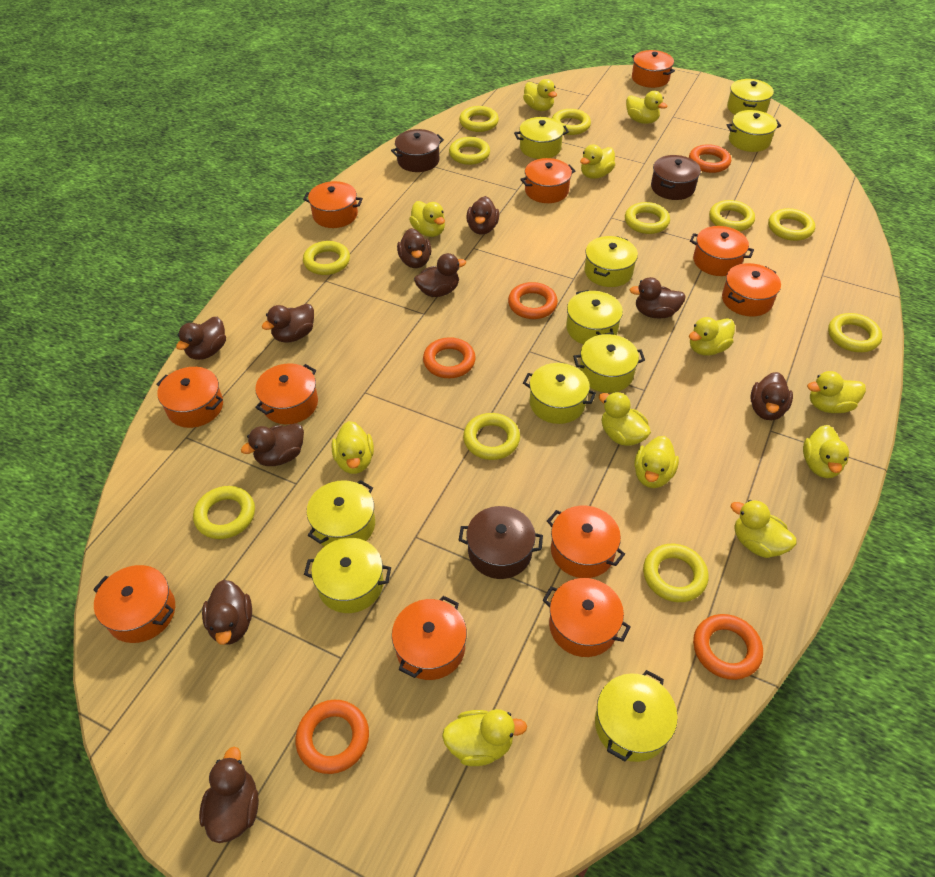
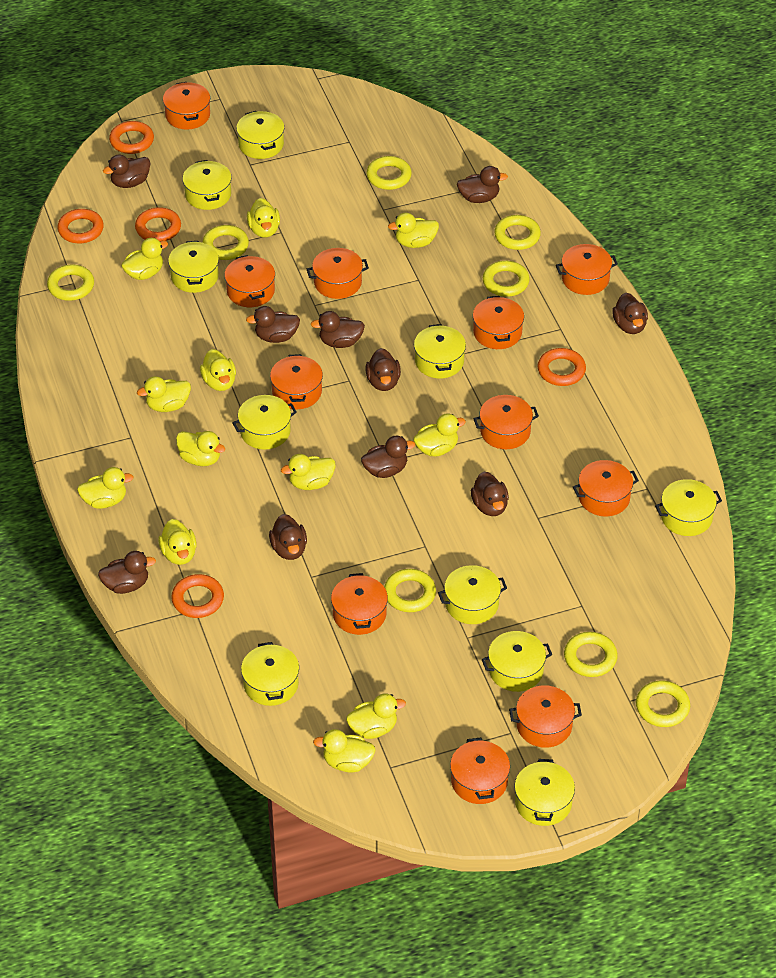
brown pot: 3 -> 0
yellow ring: 11 -> 8

